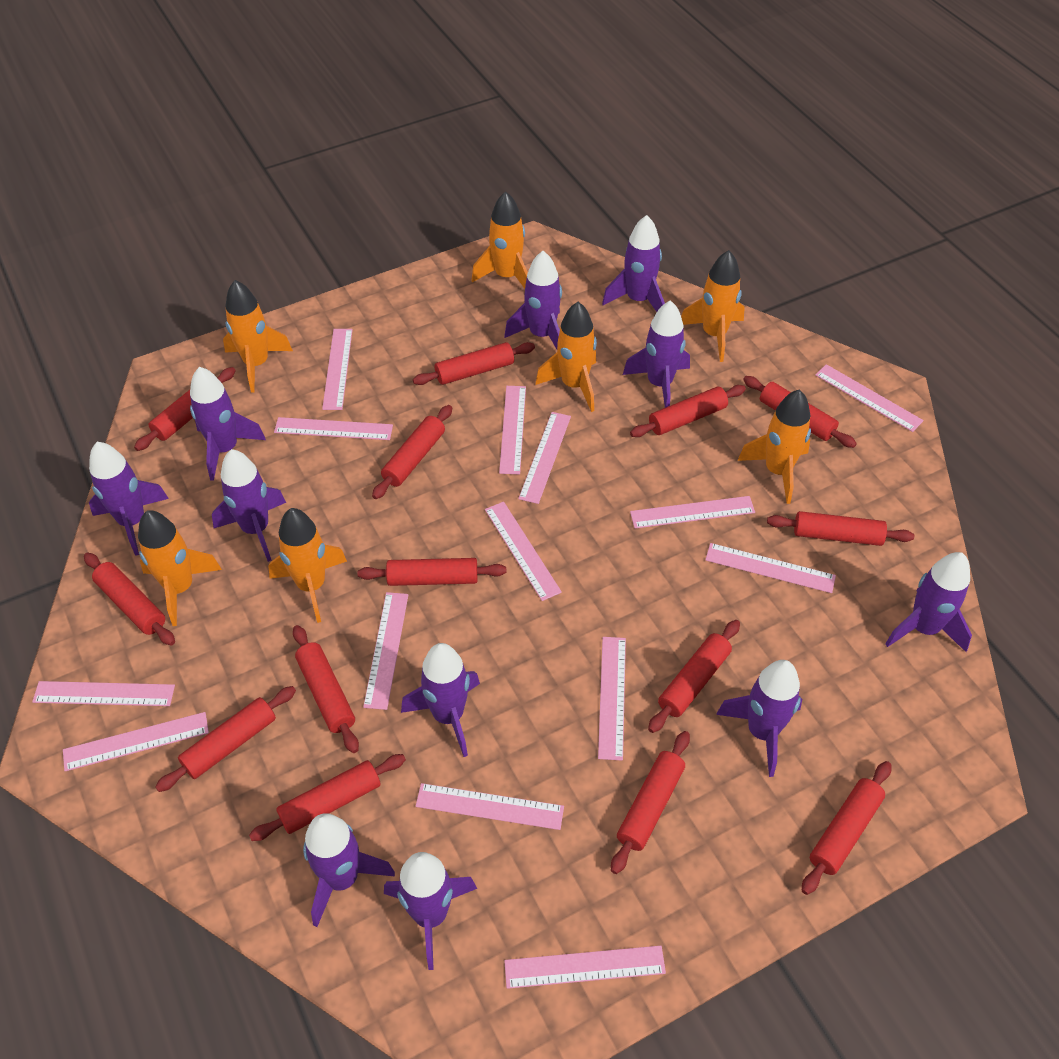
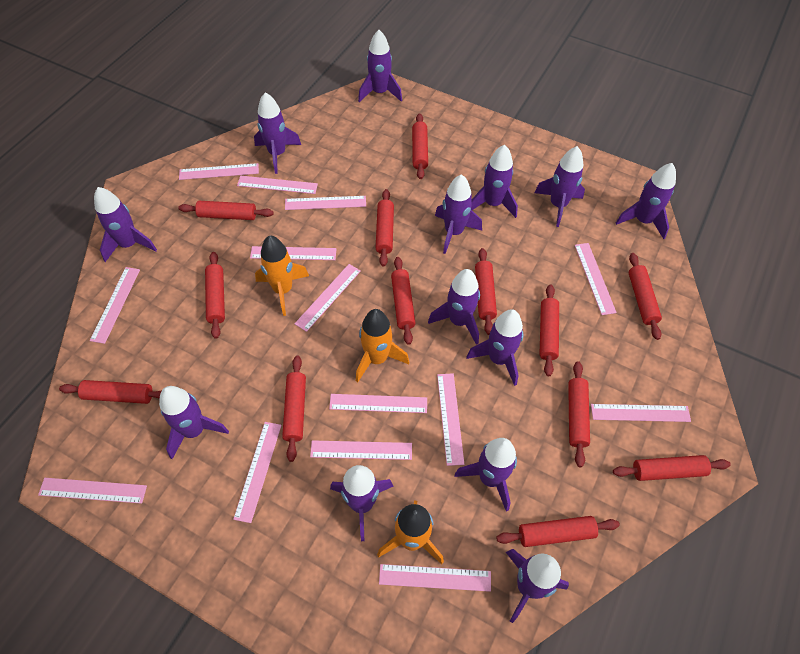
orange rocket: 7 -> 3
purple rocket: 11 -> 13
red rolling pin: 14 -> 13

